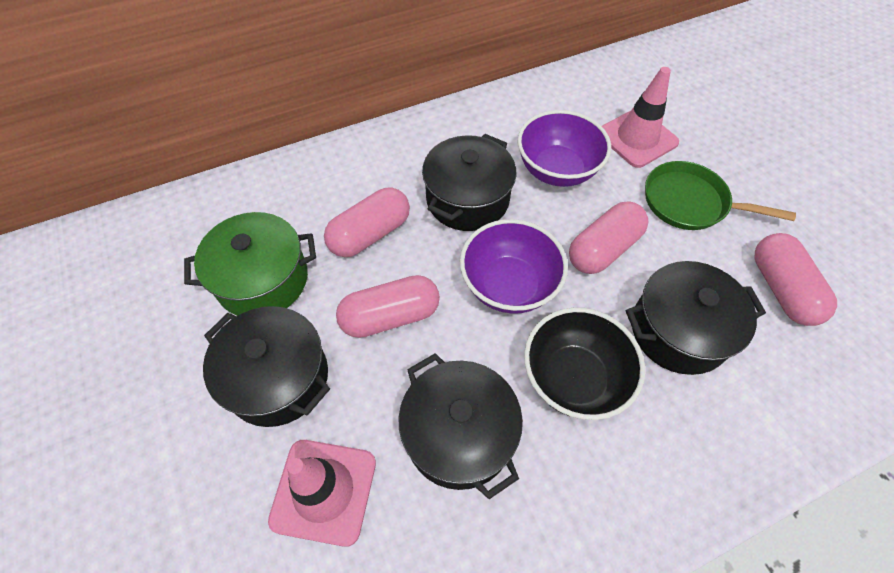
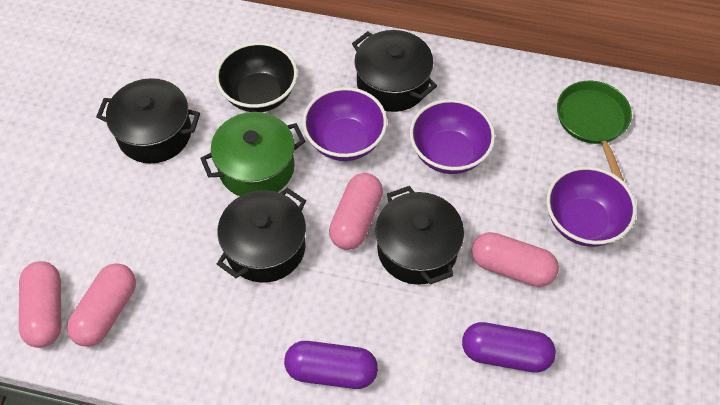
pink traffic cone: 2 -> 0
purple bowl: 2 -> 3
purple capsule: 0 -> 2

